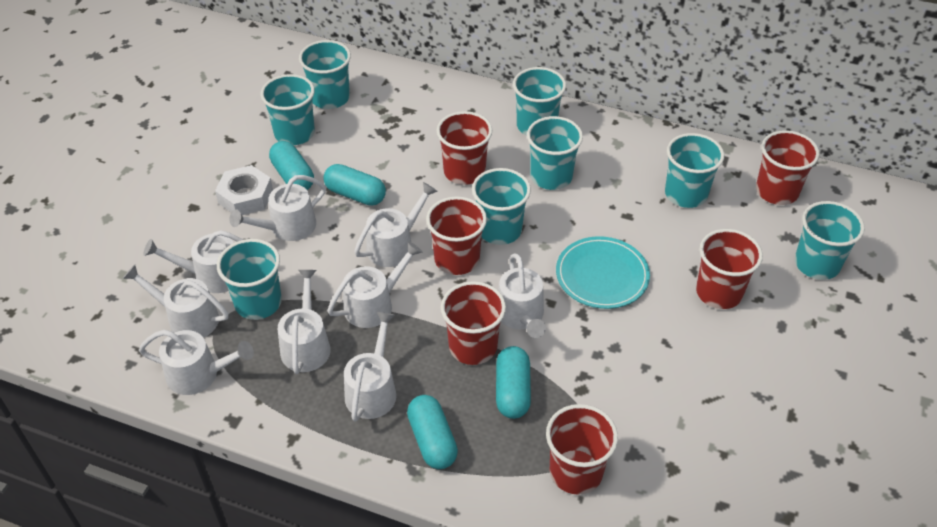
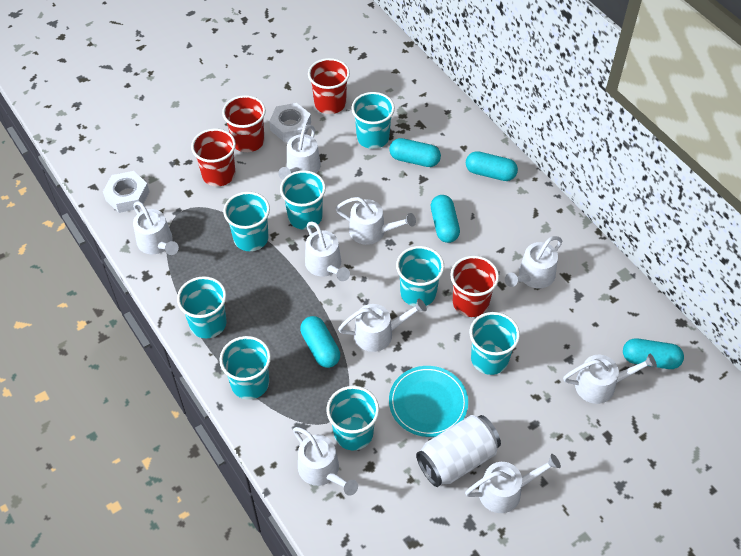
red cup: 6 -> 4
turquoise capsule: 4 -> 5
white can: 0 -> 1
white nut: 1 -> 2

